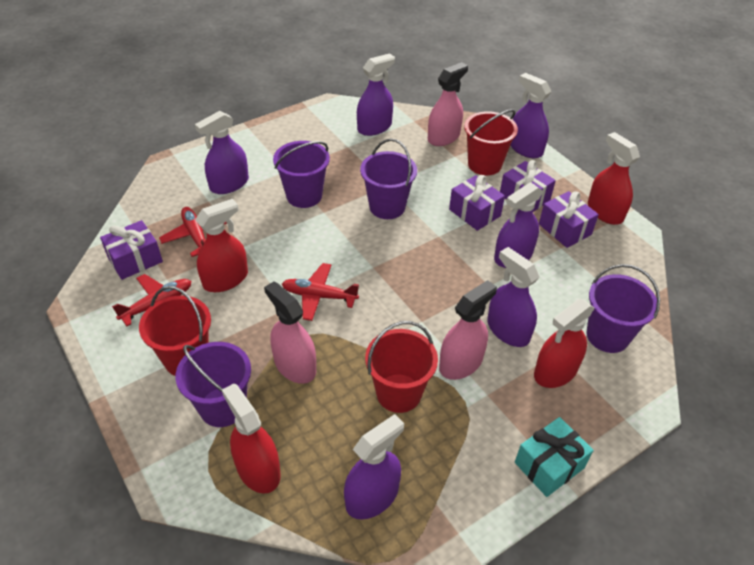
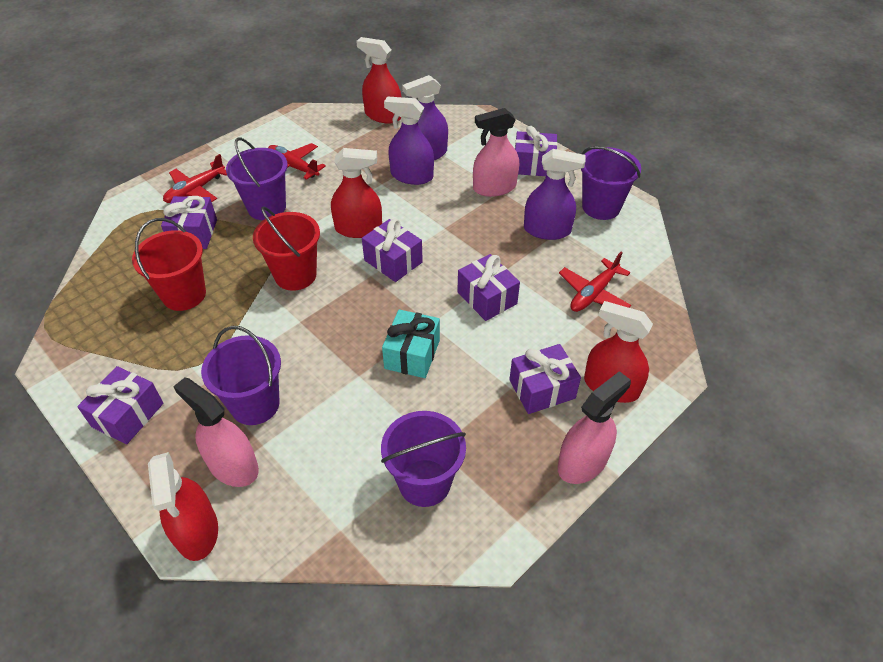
purple gift: 4 -> 6
purple spray bottle: 6 -> 3
red bucket: 3 -> 2

